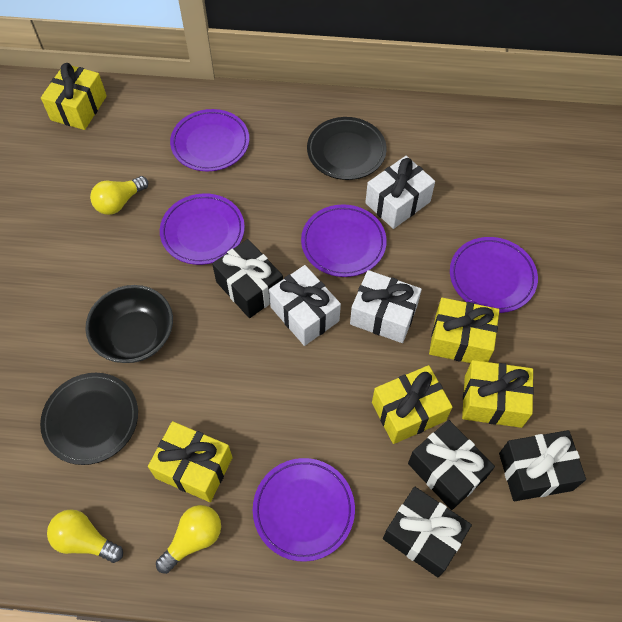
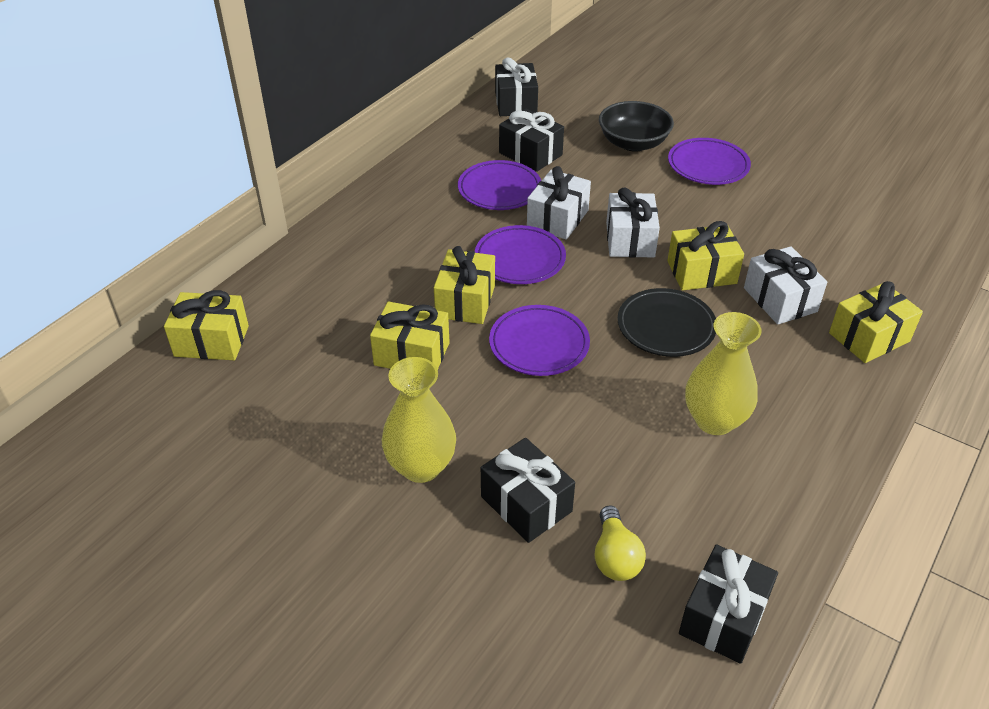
black plate: 2 -> 1
purple plate: 5 -> 4
yellow light bulb: 3 -> 1
yellow vase: 0 -> 2

